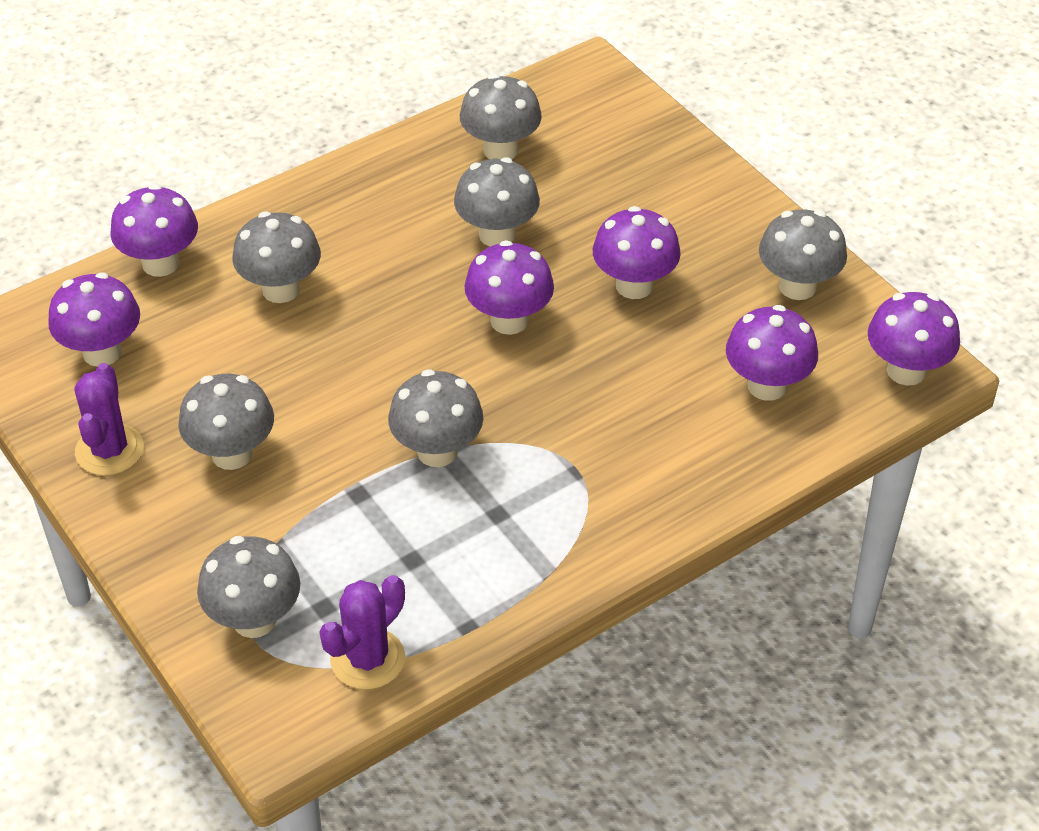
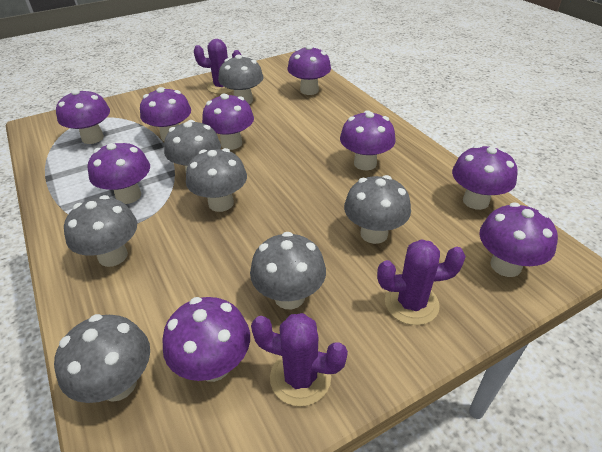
purple cactus: 2 -> 3
purple mushroom: 6 -> 9

